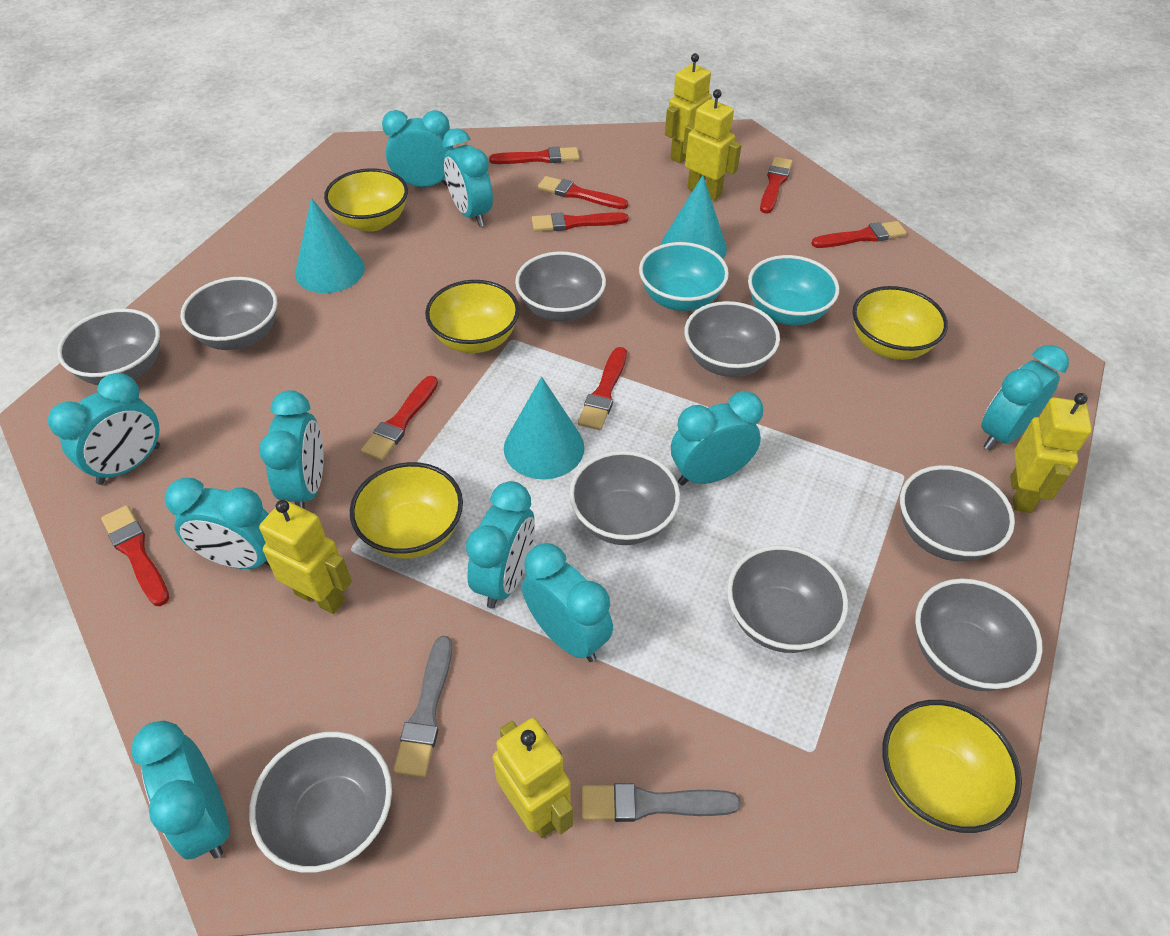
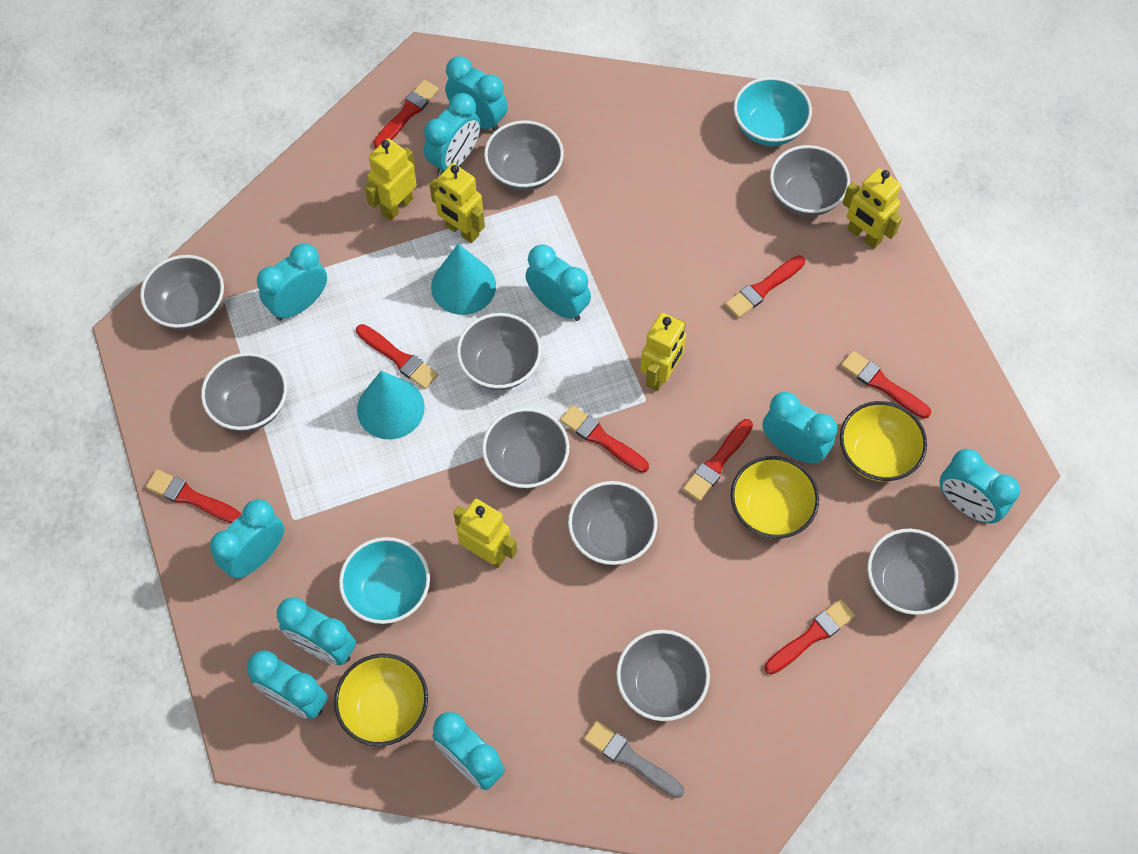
grey brush: 2 -> 1
turquoise cone: 3 -> 2
yellow bowl: 5 -> 3

